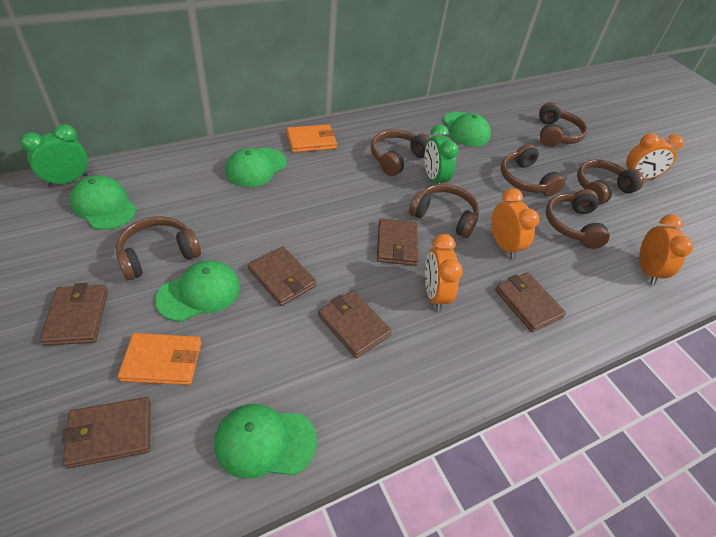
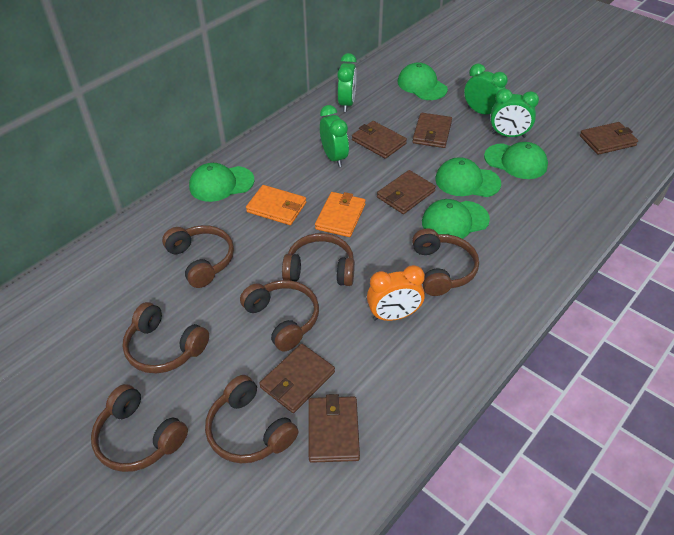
green clock: 2 -> 4
orange clock: 4 -> 1

